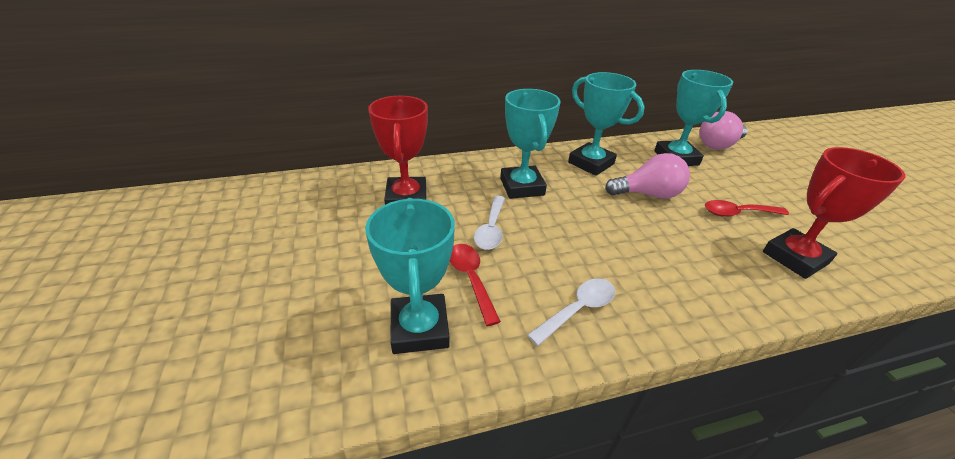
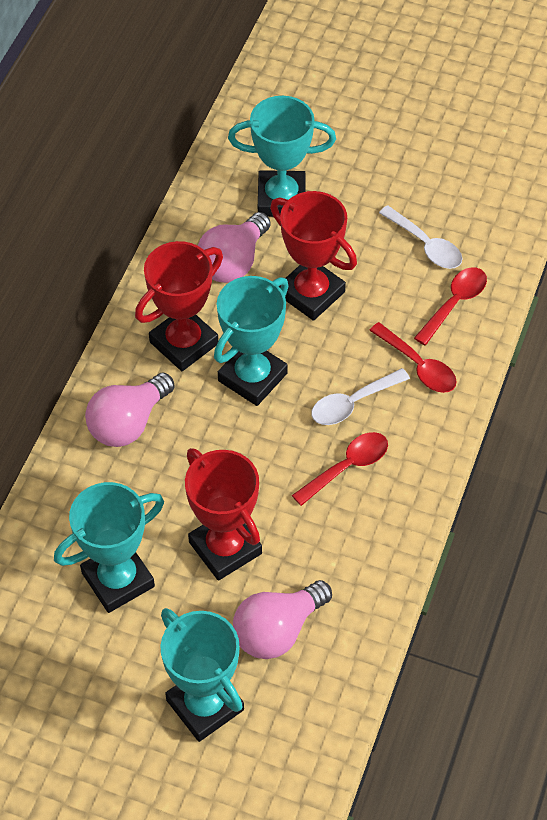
pink light bulb: 2 -> 3
red spoon: 2 -> 3
red trophy: 2 -> 3

